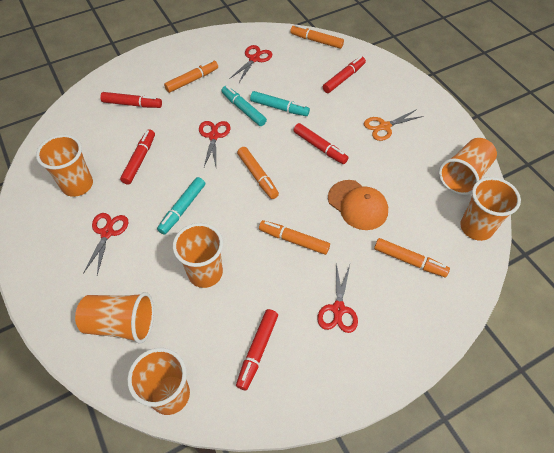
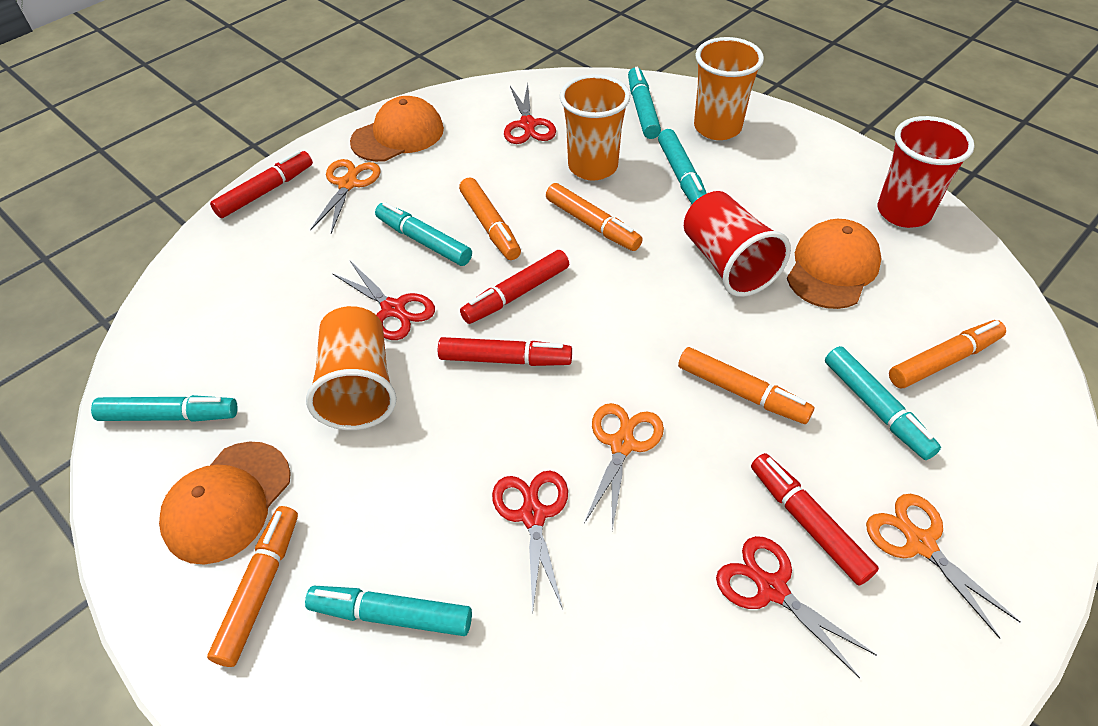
orange cap: 1 -> 3
orange cup: 6 -> 3
orange scissors: 1 -> 3
red cup: 0 -> 2
red marker: 5 -> 4
turquoise marker: 3 -> 6

